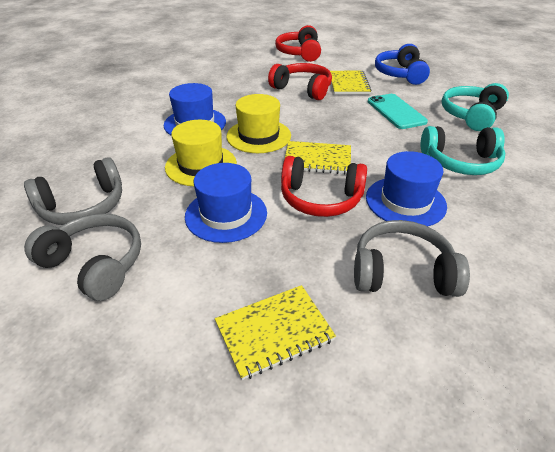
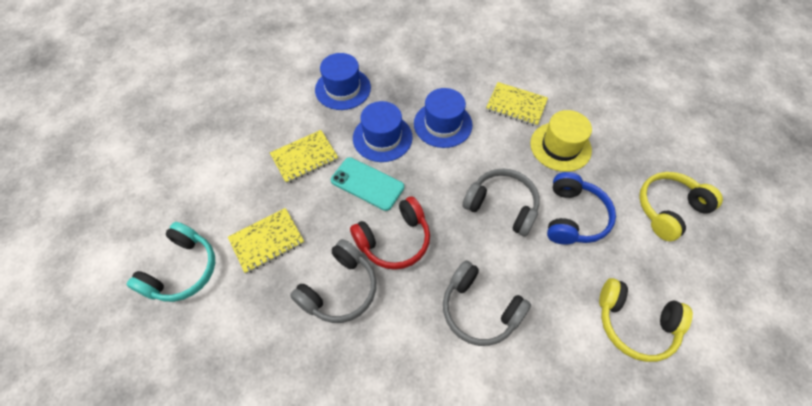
red headphones: 3 -> 1
turquoise headphones: 2 -> 1
yellow hat: 2 -> 1
yellow headphones: 0 -> 2

